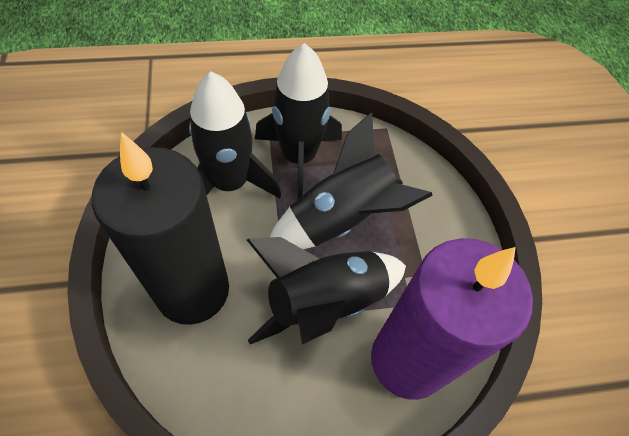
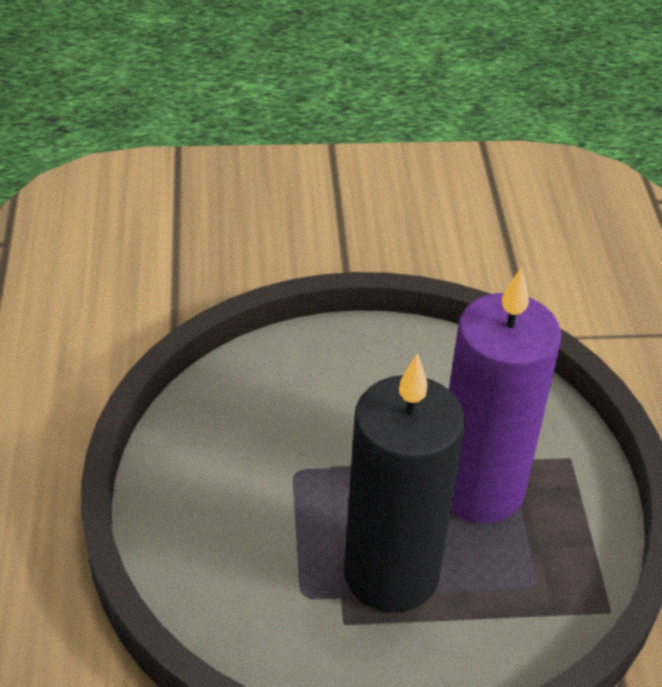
black rocket: 4 -> 0

